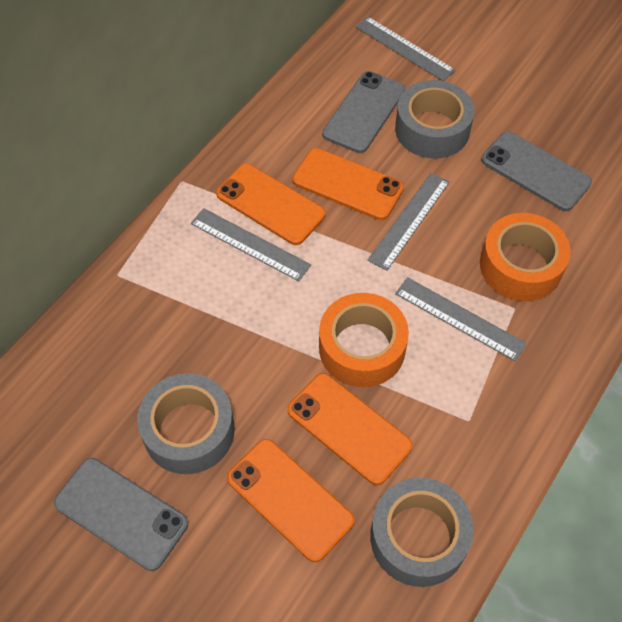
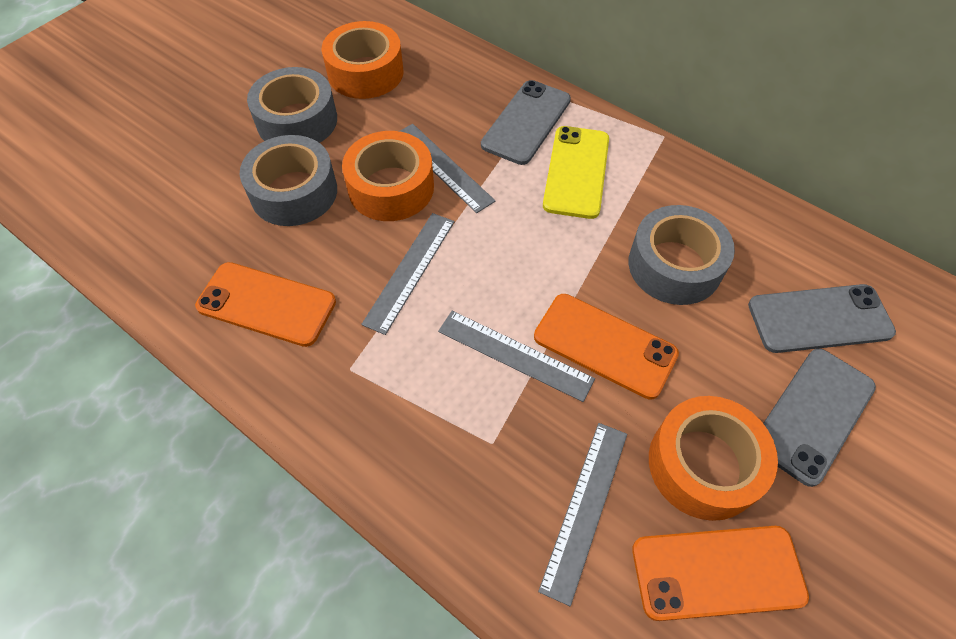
orange phone: 4 -> 3
orange tape: 2 -> 3
yellow phone: 0 -> 1

